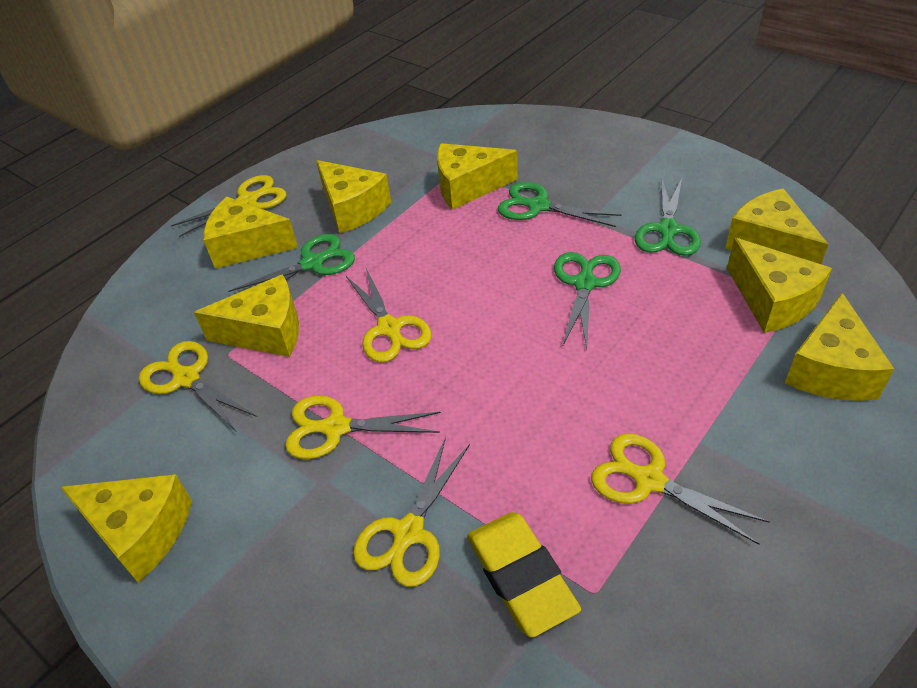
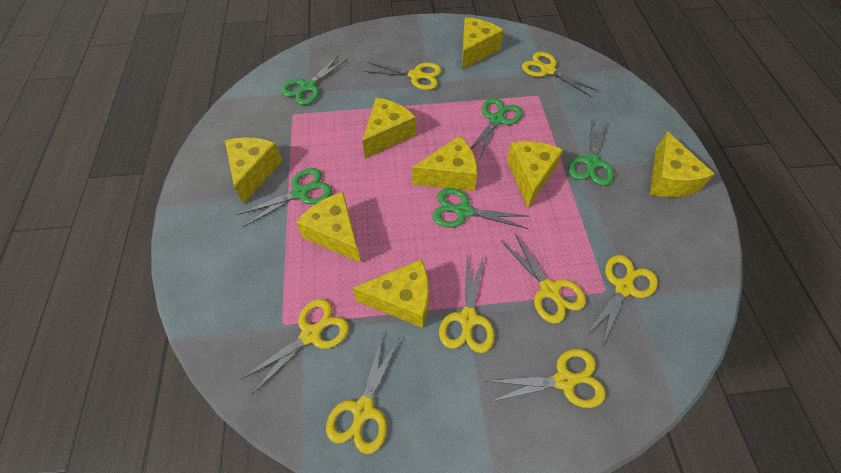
green scissors: 4 -> 5
yellow eraser: 1 -> 0
yellow scissors: 6 -> 8

